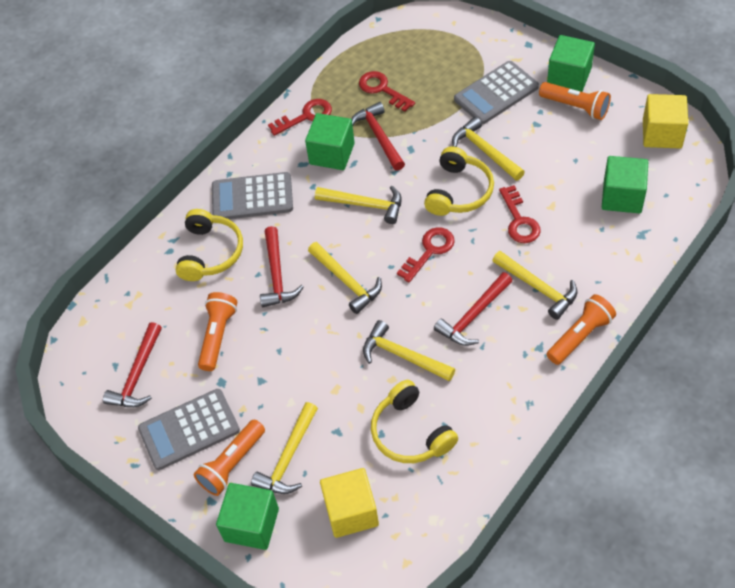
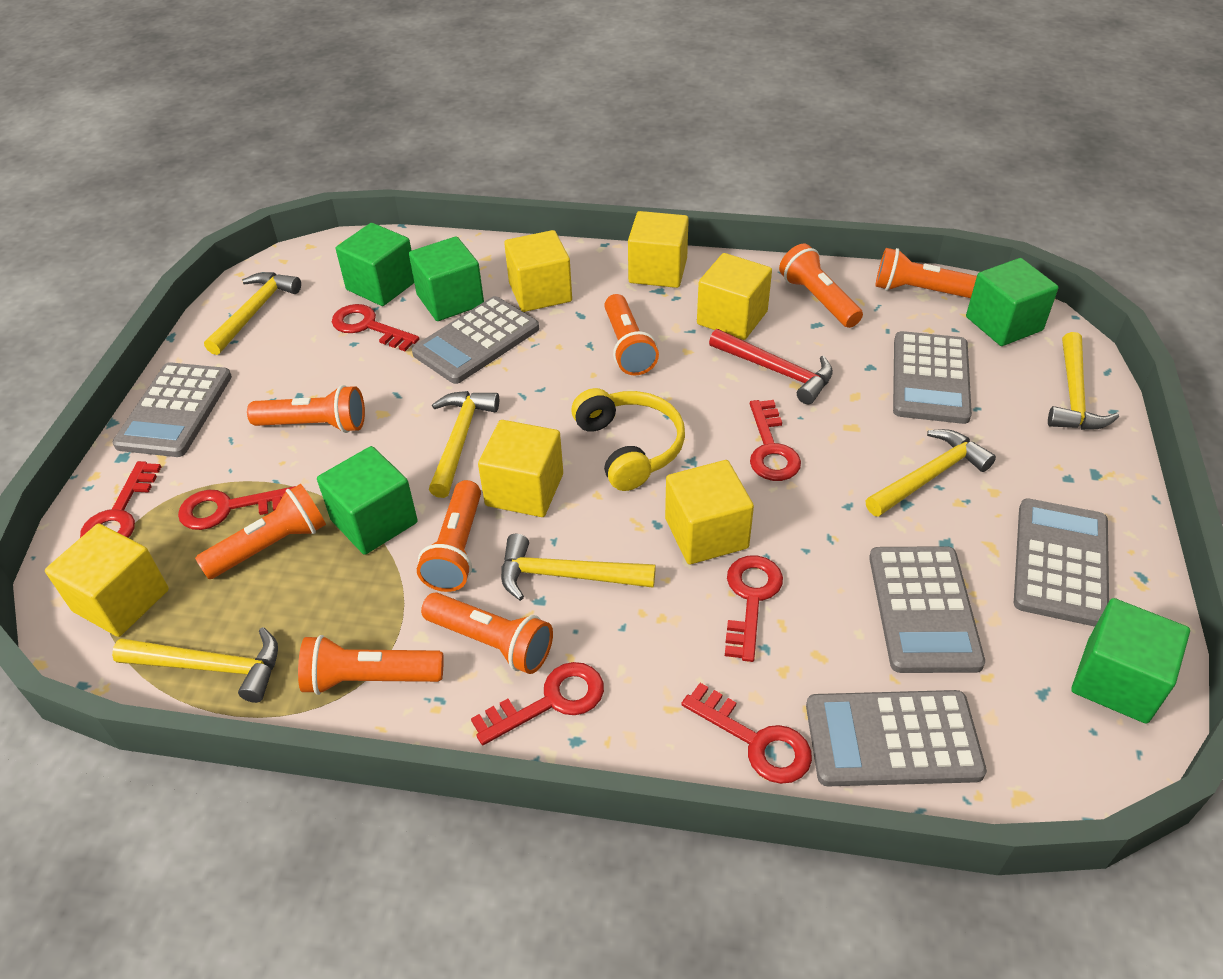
green cube: 4 -> 5
grey calculator: 3 -> 6
orange flashlight: 4 -> 8
red hammer: 4 -> 1
red key: 4 -> 7
yellow cube: 2 -> 6
yellow headphones: 3 -> 1

